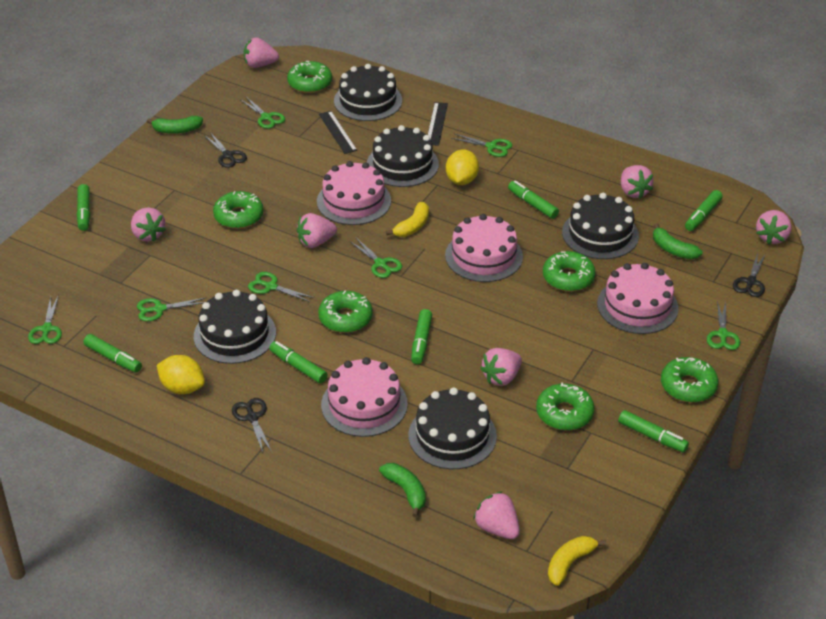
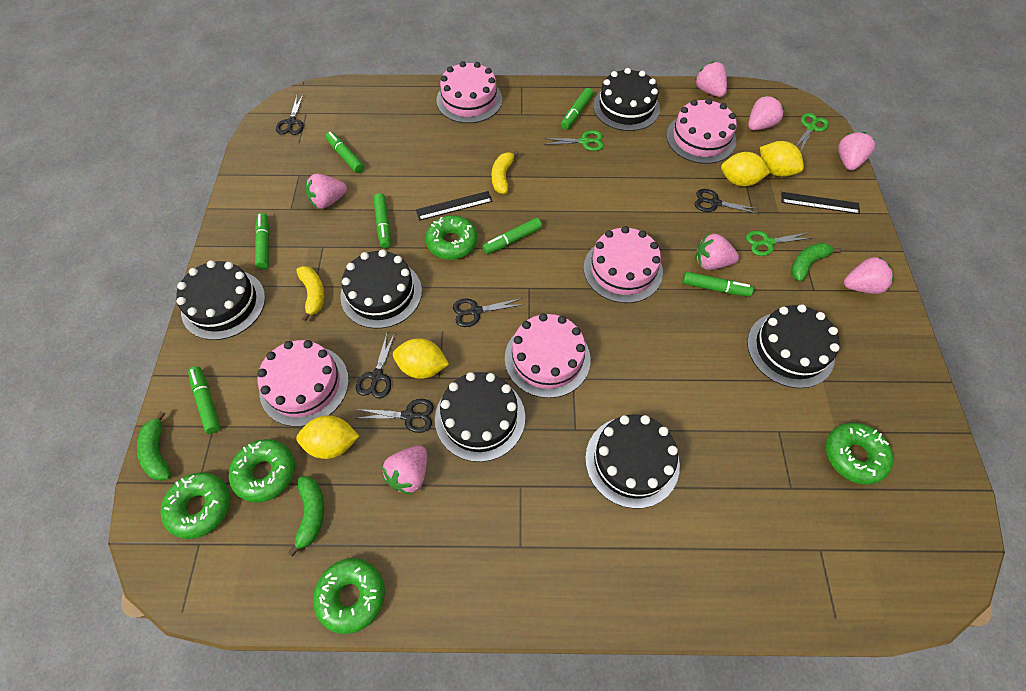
black cake: 5 -> 6
black scissors: 3 -> 5
green donut: 6 -> 5
green scissors: 7 -> 3
pink cake: 4 -> 5
yellow lemon: 2 -> 4

